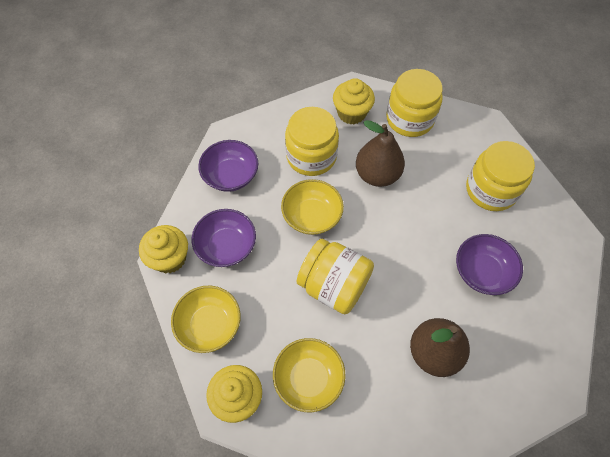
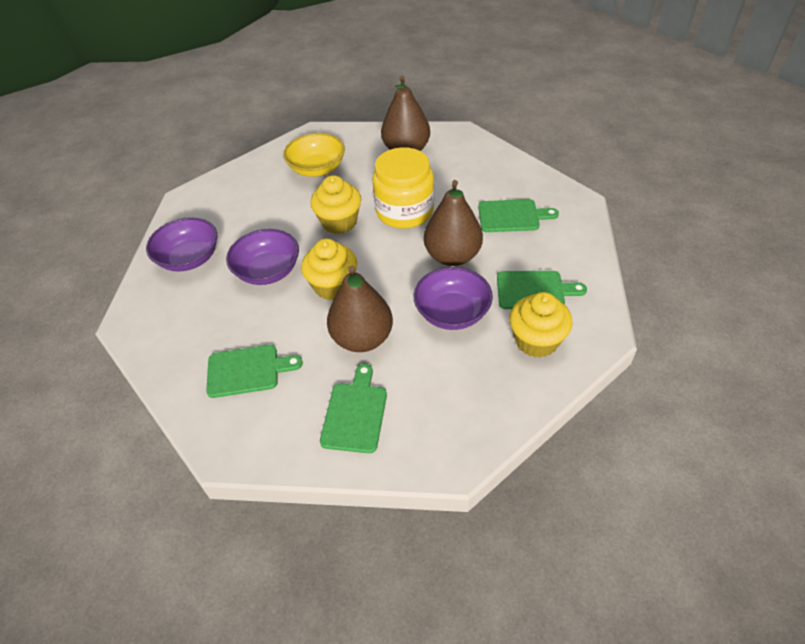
brown pear: 2 -> 3
green cutting board: 0 -> 4
yellow bowl: 3 -> 1
yellow jar: 4 -> 1

